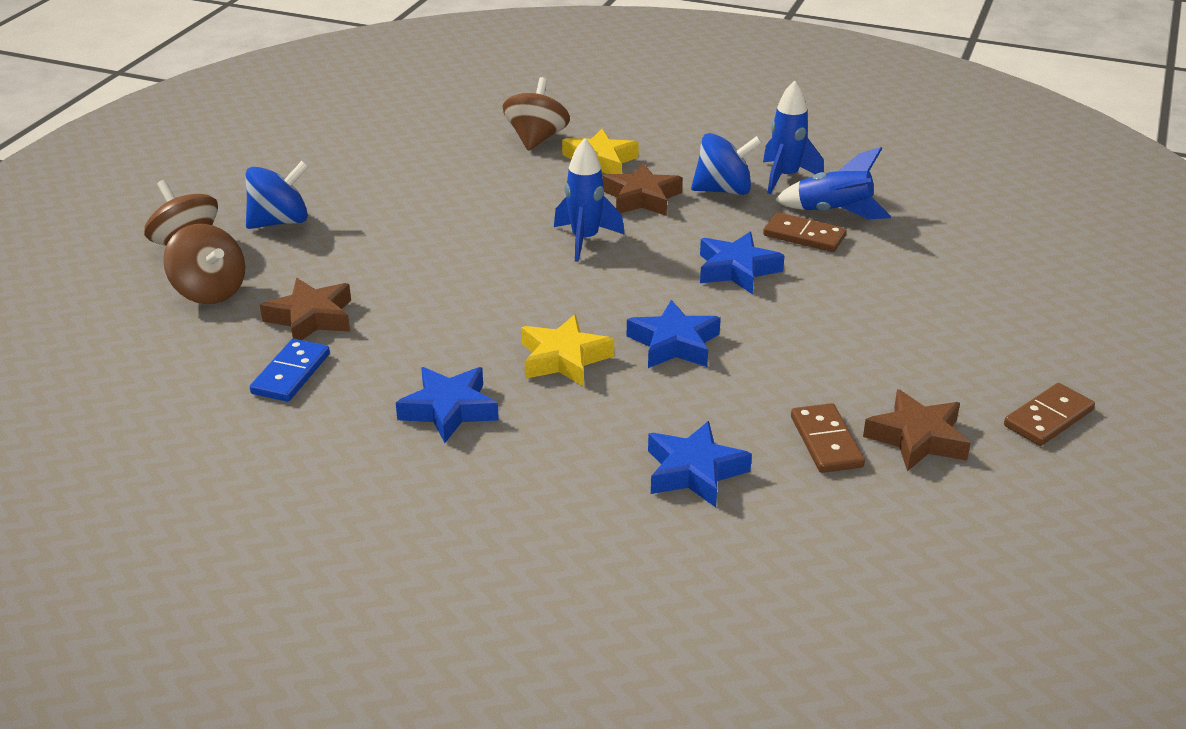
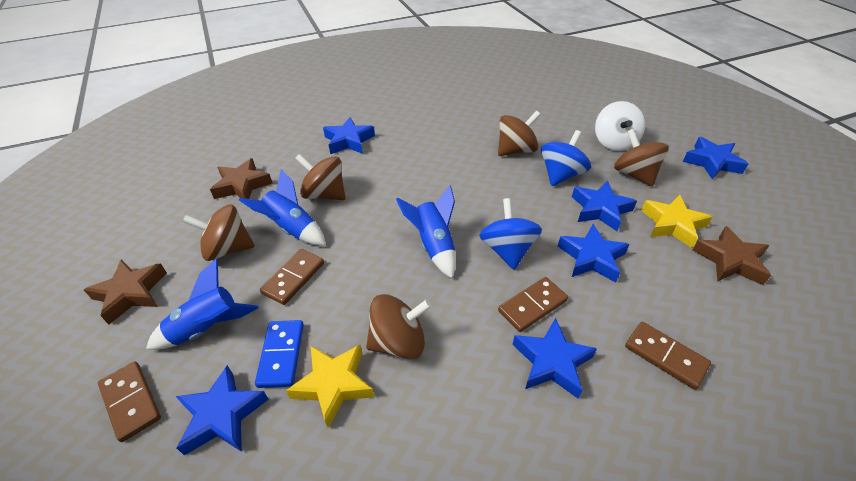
blue star: 4 -> 6
brown domino: 3 -> 4
brown spinning top: 3 -> 5
white spinning top: 0 -> 1

